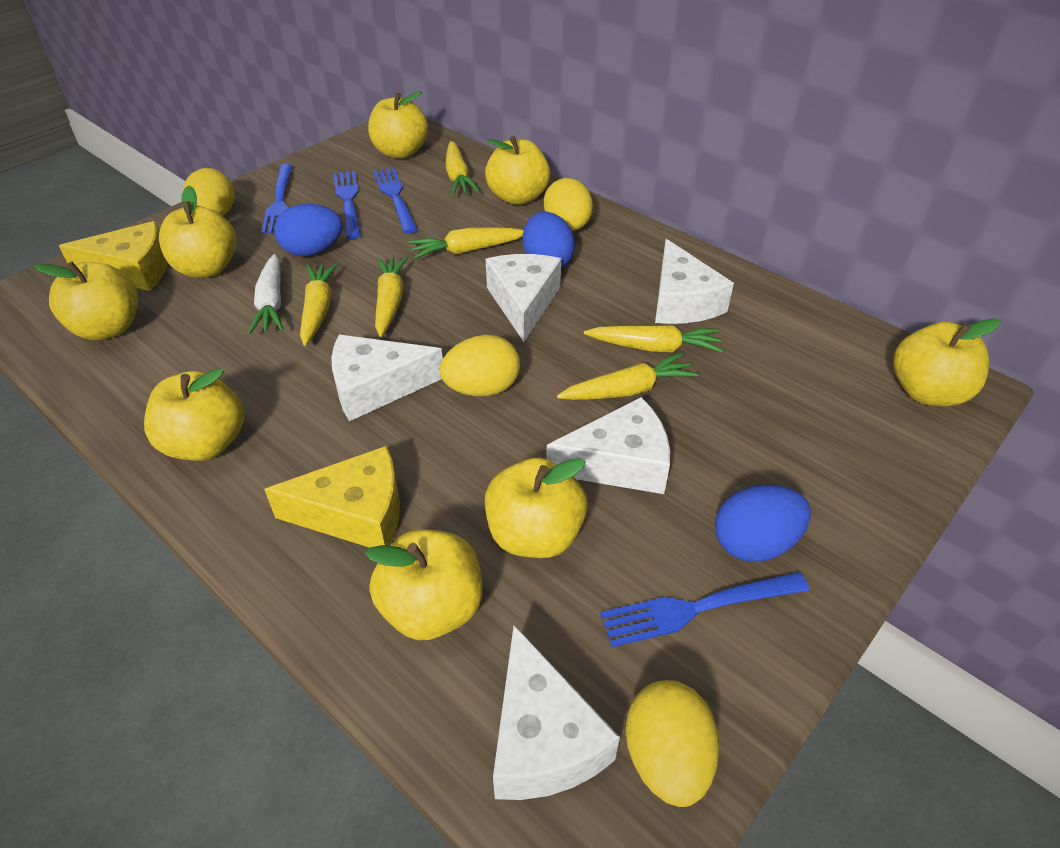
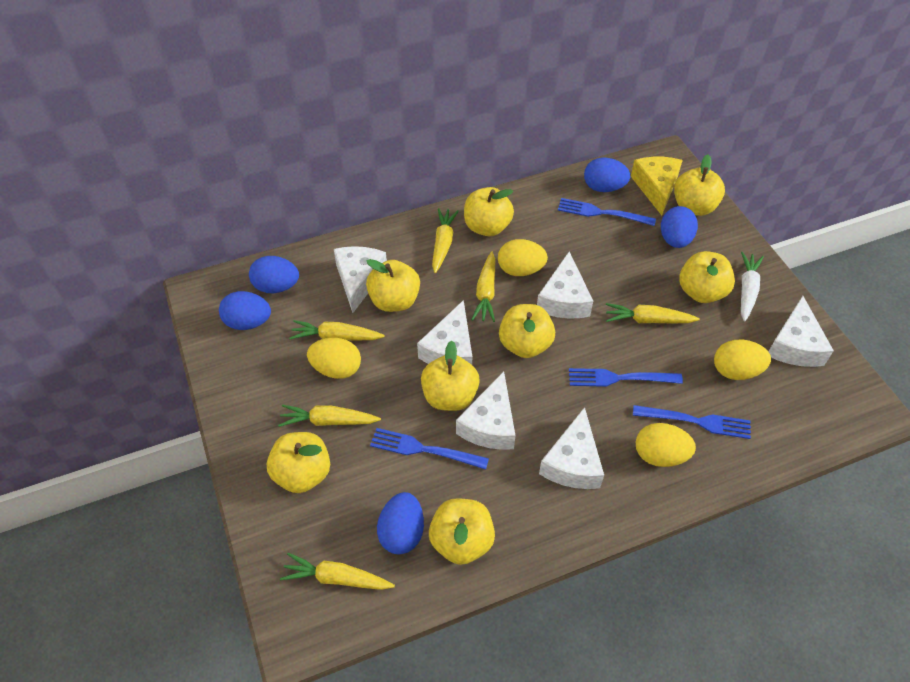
blue egg: 3 -> 5
white cheese: 5 -> 6
yellow cheese: 2 -> 1

